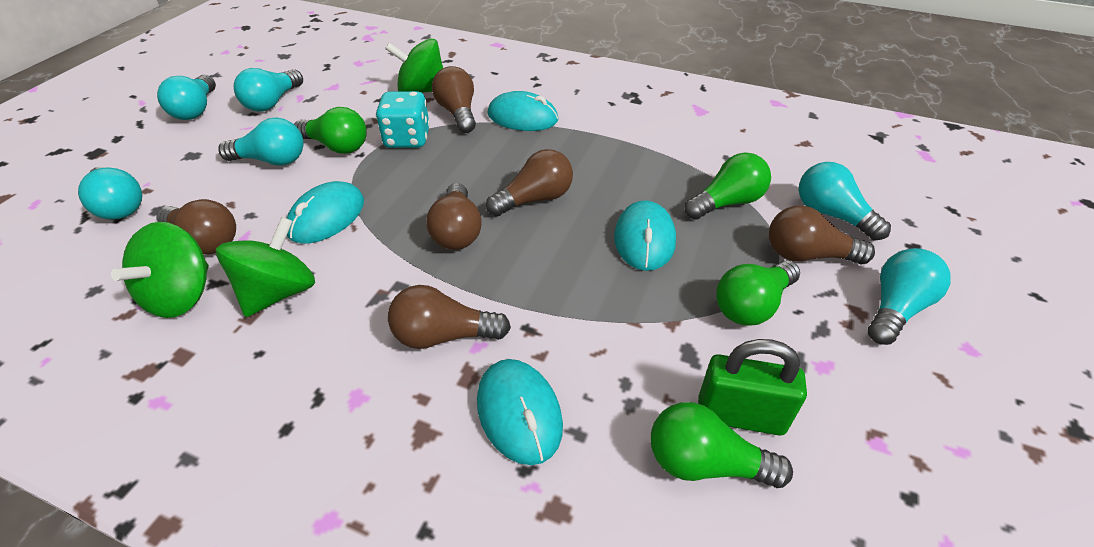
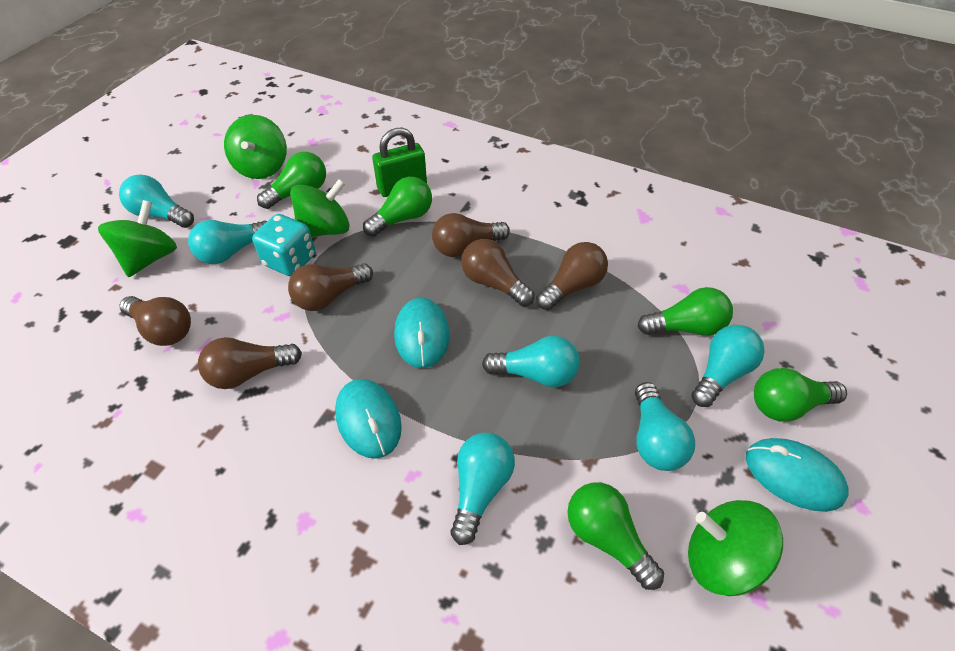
green light bulb: 4 -> 5
green spinning top: 3 -> 4
turquoise mouse: 4 -> 3

